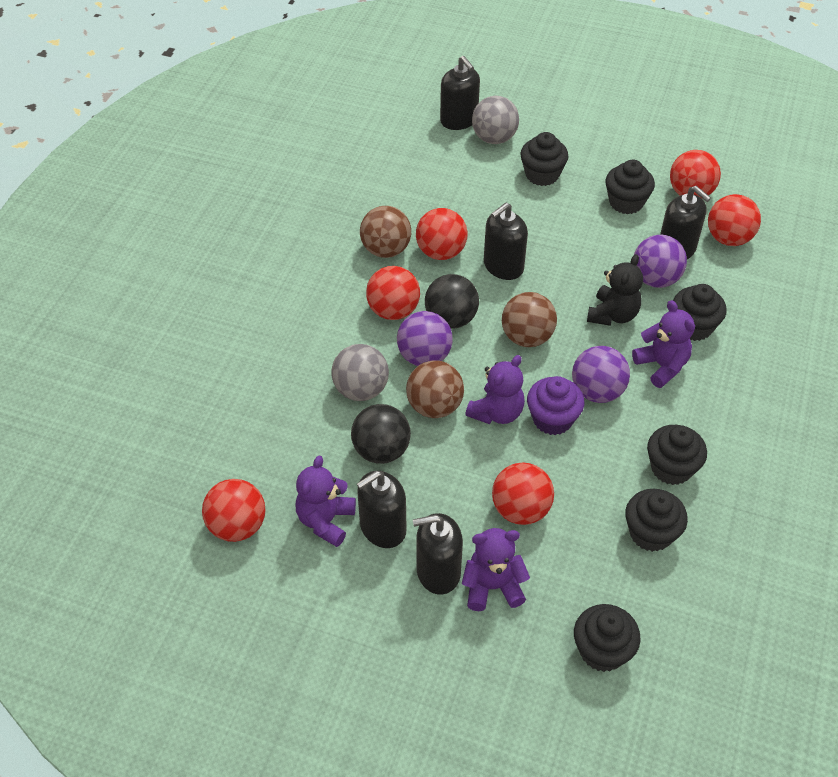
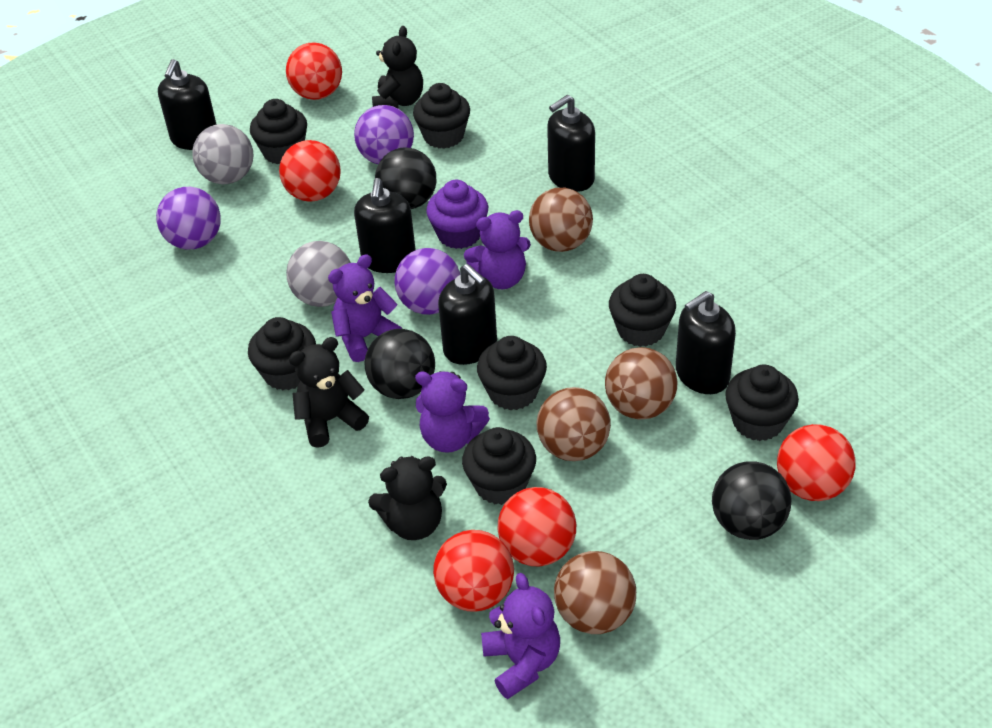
black ball: 2 -> 3
black cupcake: 6 -> 7
black teddy bear: 1 -> 3
brown ball: 3 -> 4
red ball: 6 -> 5

